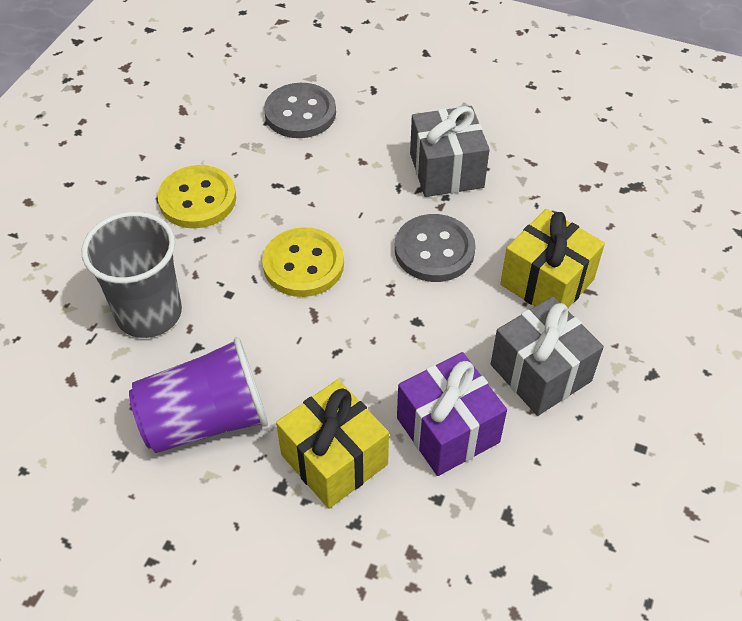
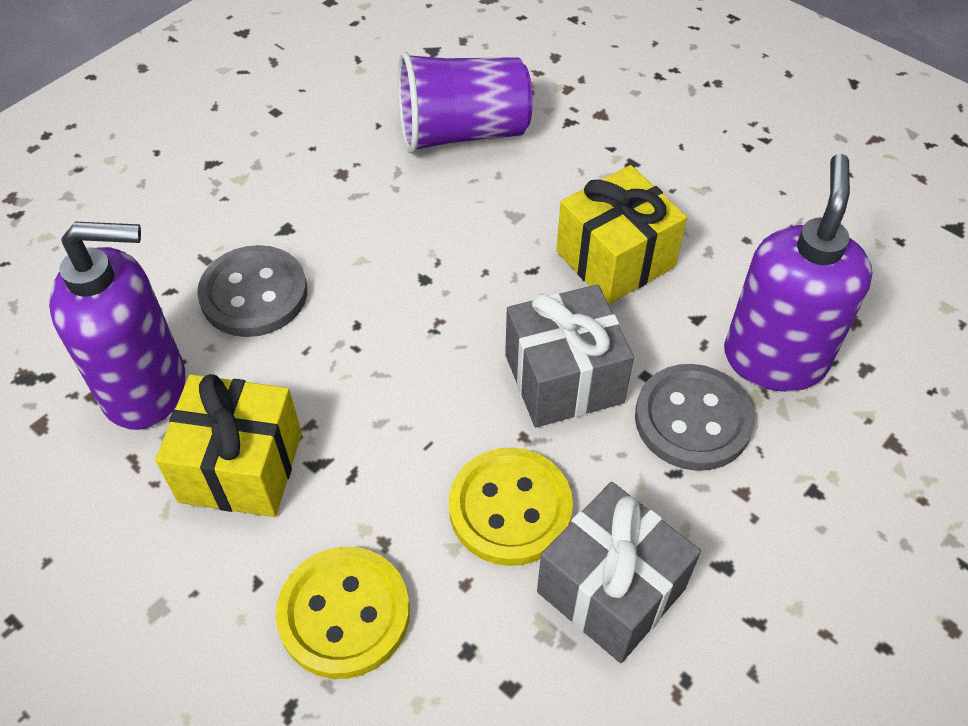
grey cup: 1 -> 0
purple gift: 1 -> 0
purple soap dispenser: 0 -> 2

